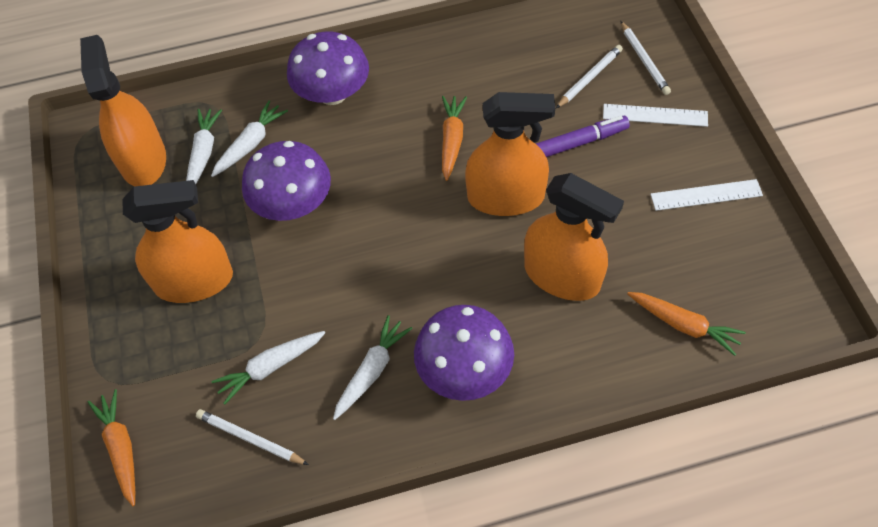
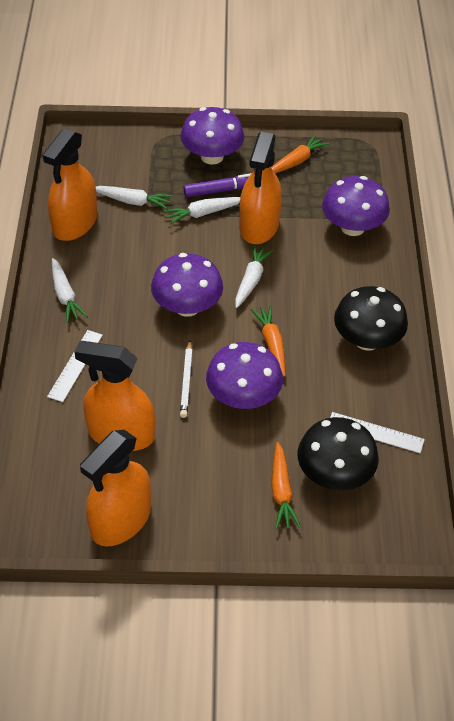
black mushroom: 0 -> 2
purple mushroom: 3 -> 4
white pencil: 3 -> 1

